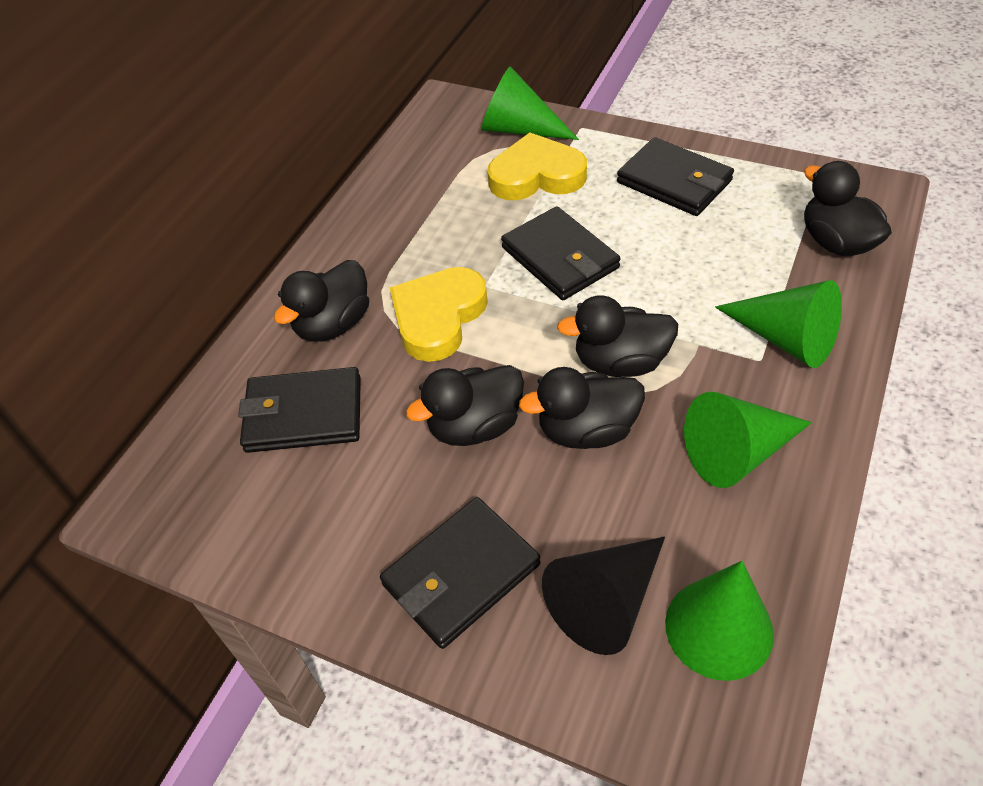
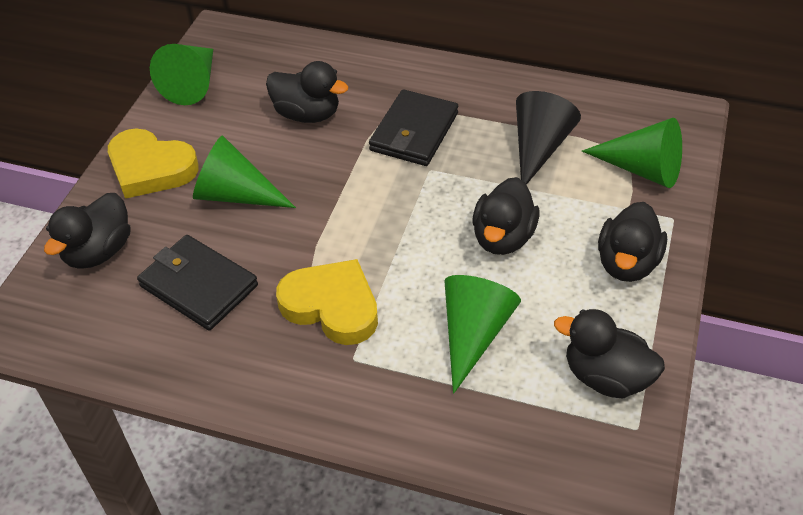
black wallet: 4 -> 2

